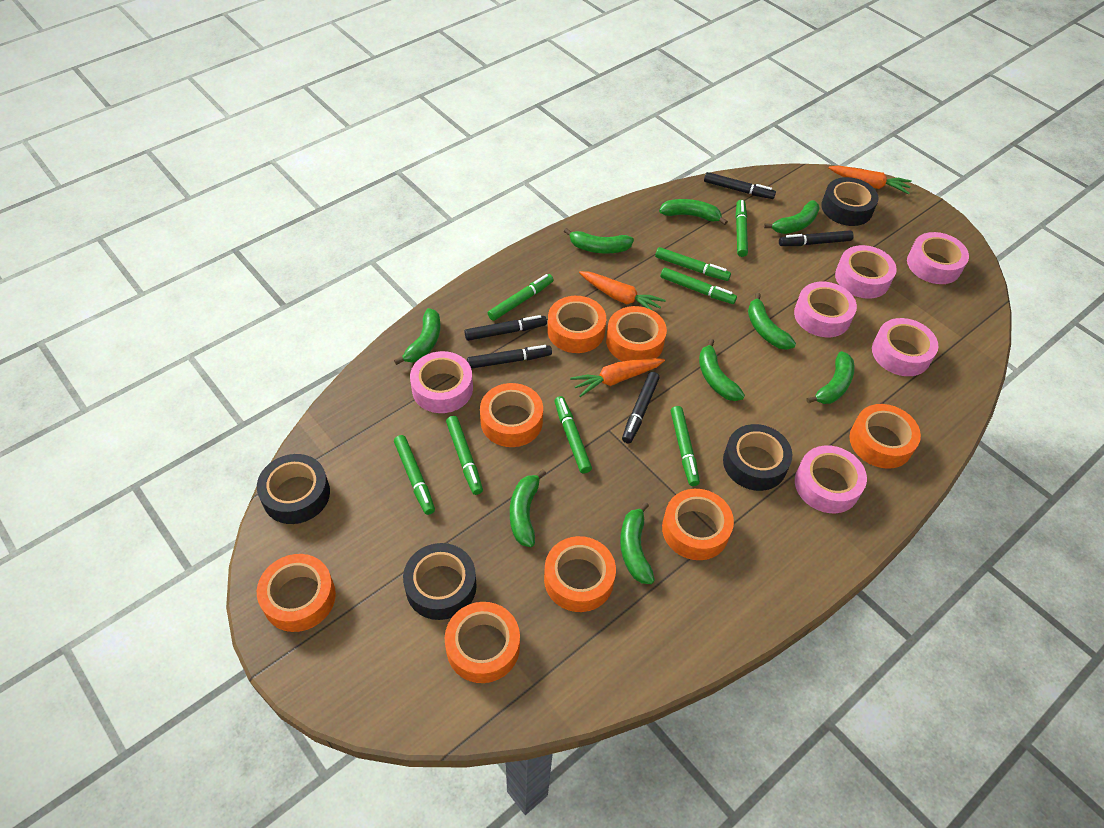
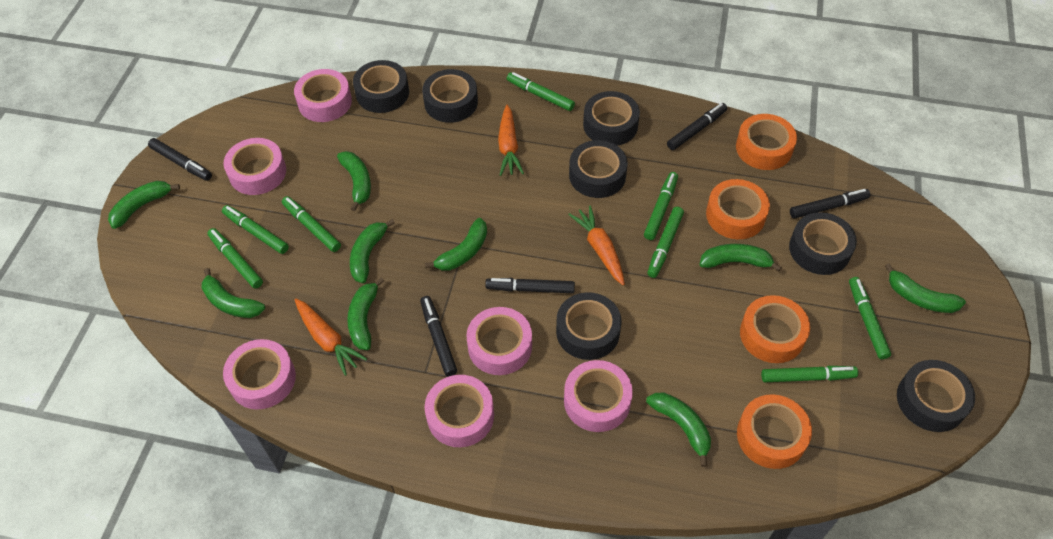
black tape: 4 -> 7
orange tape: 8 -> 4

